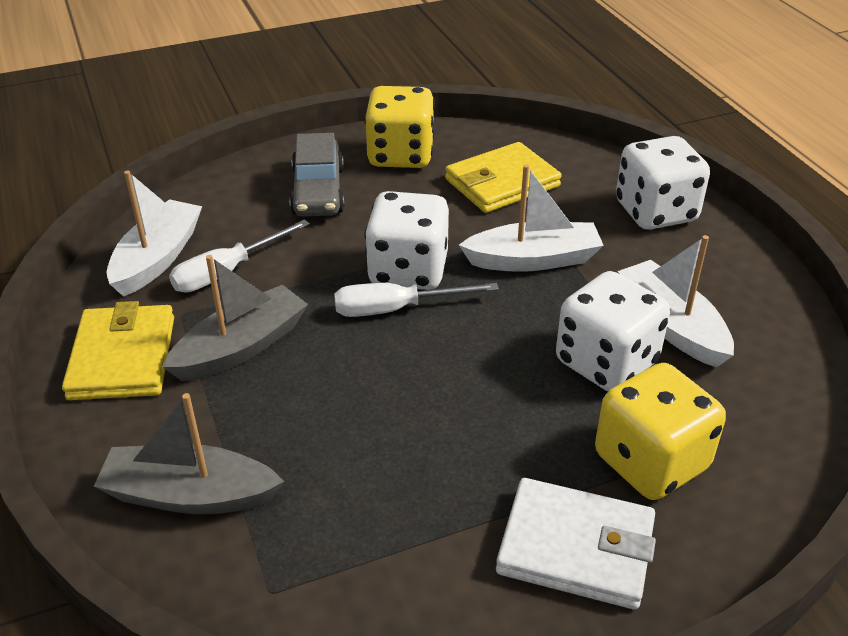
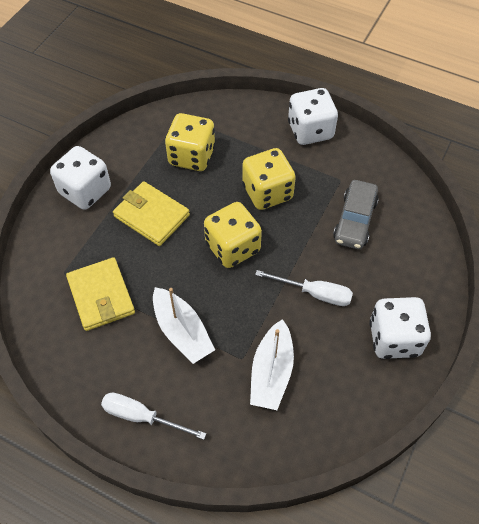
grey boat: 2 -> 0
white boat: 3 -> 2
white wallet: 1 -> 0
yellow dice: 2 -> 3

